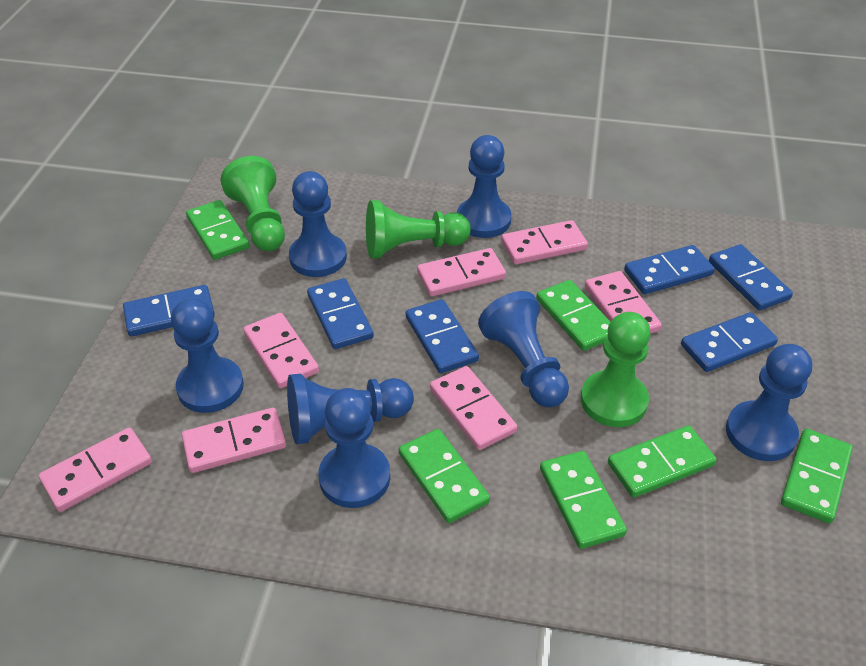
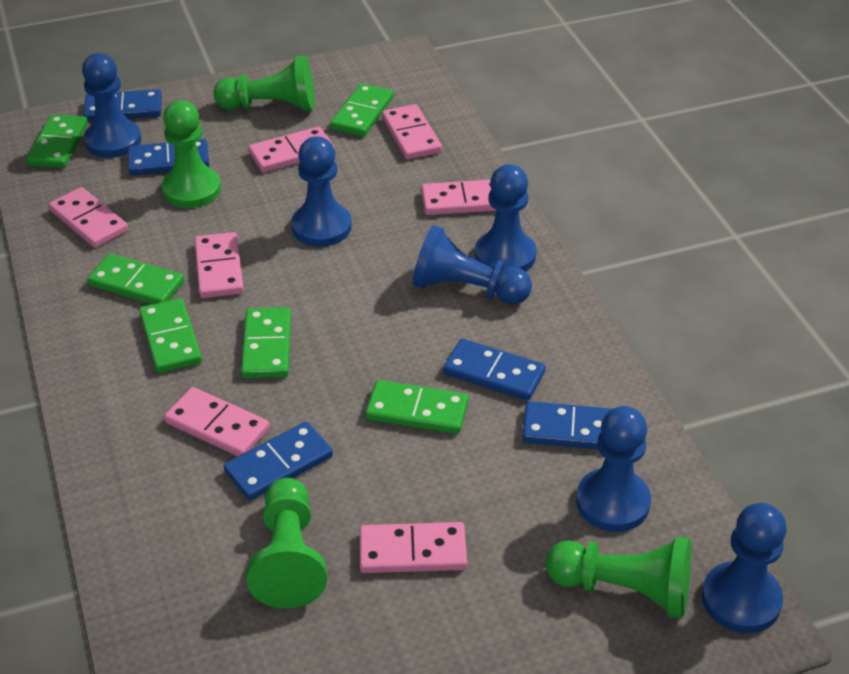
blue domino: 6 -> 5
blue pawn: 7 -> 6
green pawn: 3 -> 4

